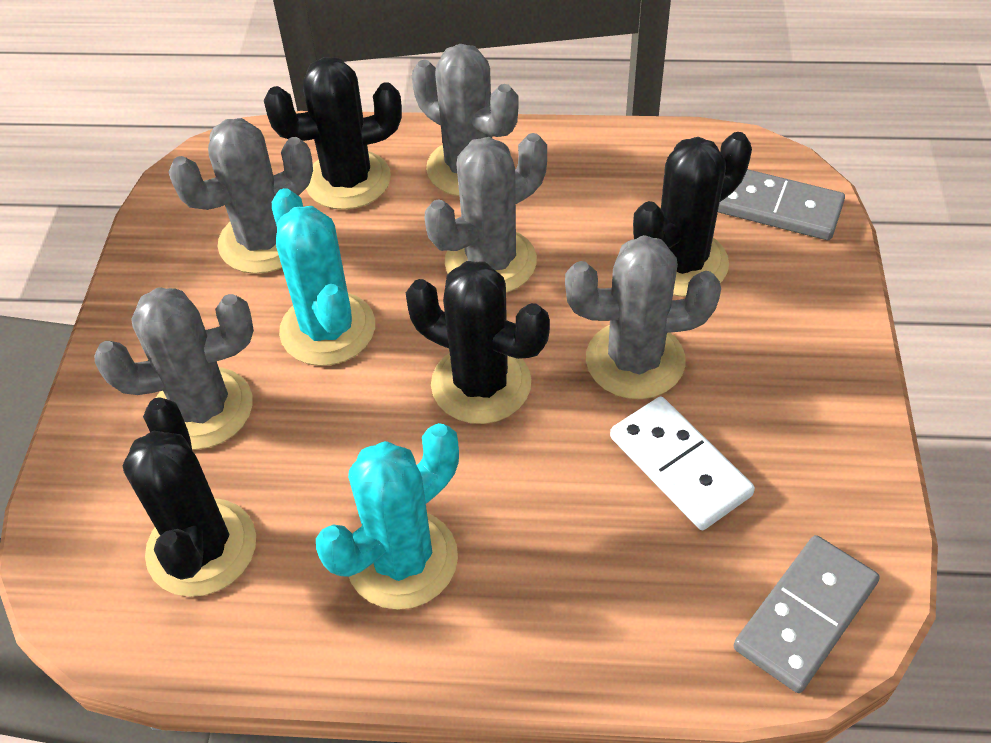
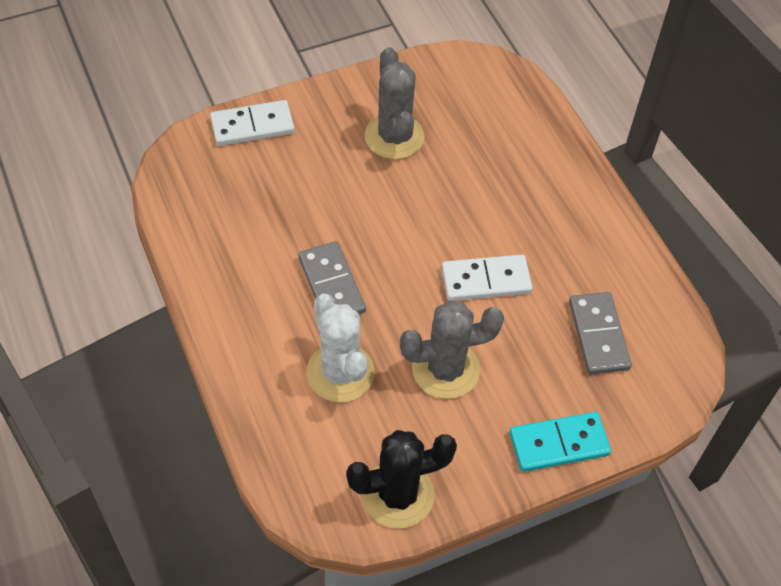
black cactus: 4 -> 1
grey cactus: 5 -> 2
turquoise cactus: 2 -> 0
turquoise domino: 0 -> 1
white cactus: 0 -> 1
white domino: 1 -> 2

